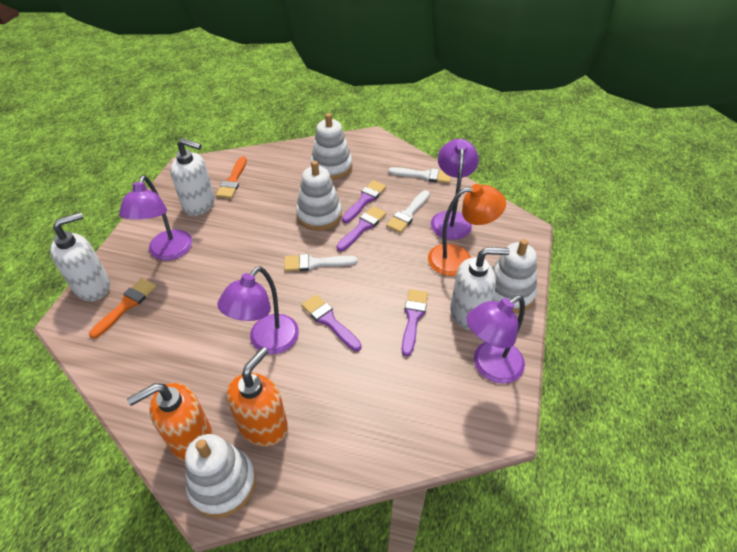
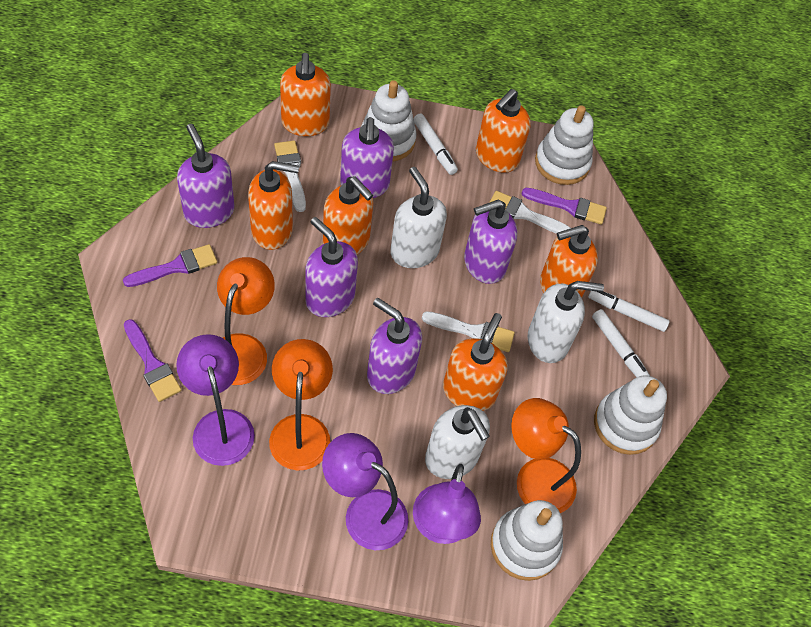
orange brush: 2 -> 0
orange lamp: 1 -> 3
orange soap dispenser: 2 -> 6
purple brush: 4 -> 3
purple lamp: 4 -> 3
purple soap dispenser: 0 -> 5
white marker: 0 -> 3

